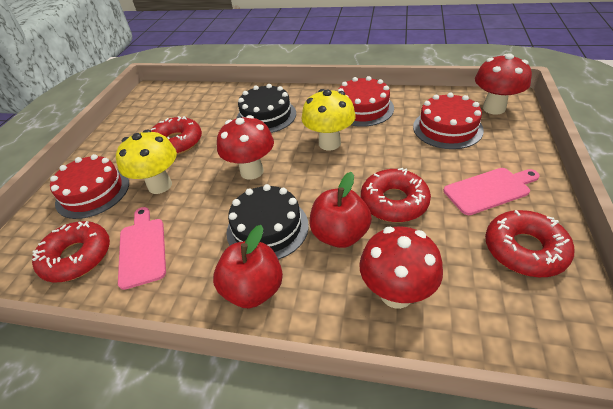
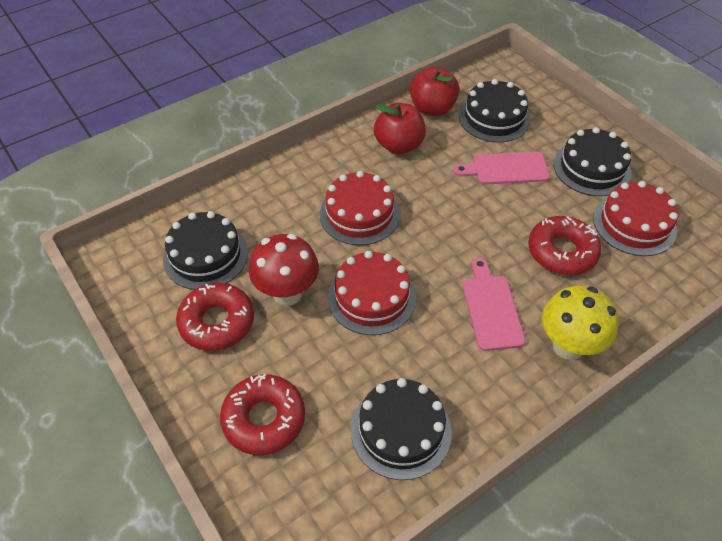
black cake: 2 -> 4
red donut: 4 -> 3
red mushroom: 3 -> 1
yellow mushroom: 2 -> 1

